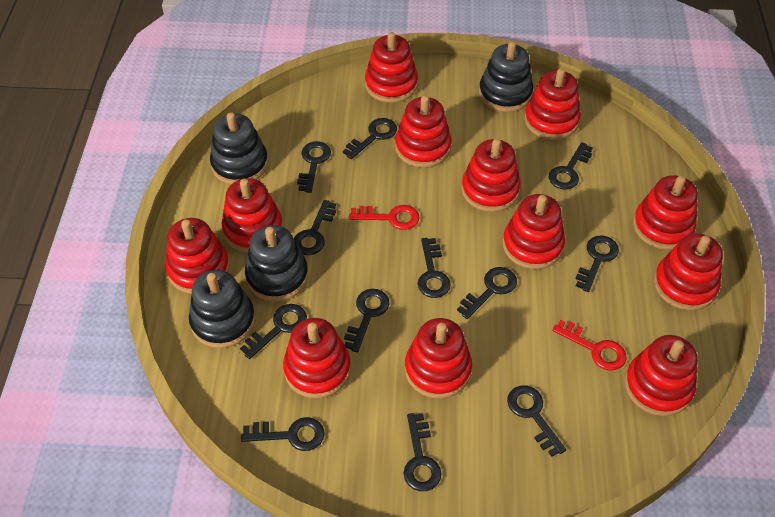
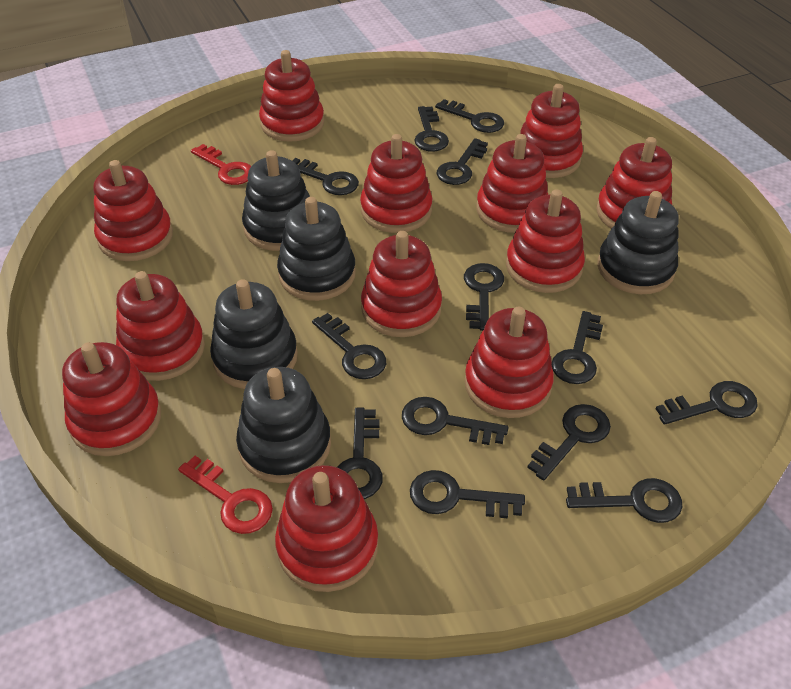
black key: 12 -> 13
black stacking toy: 4 -> 5

